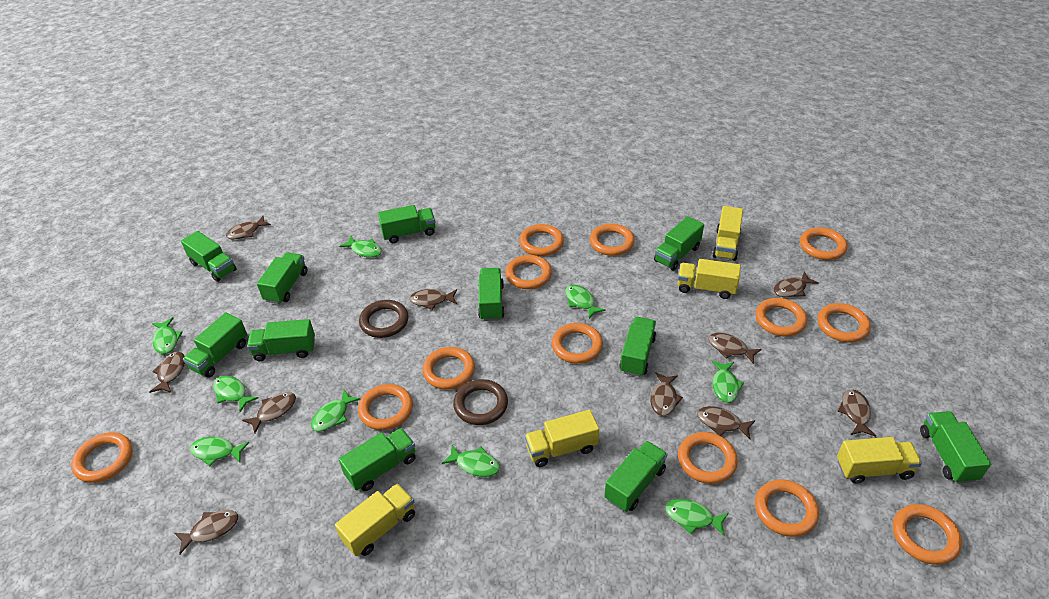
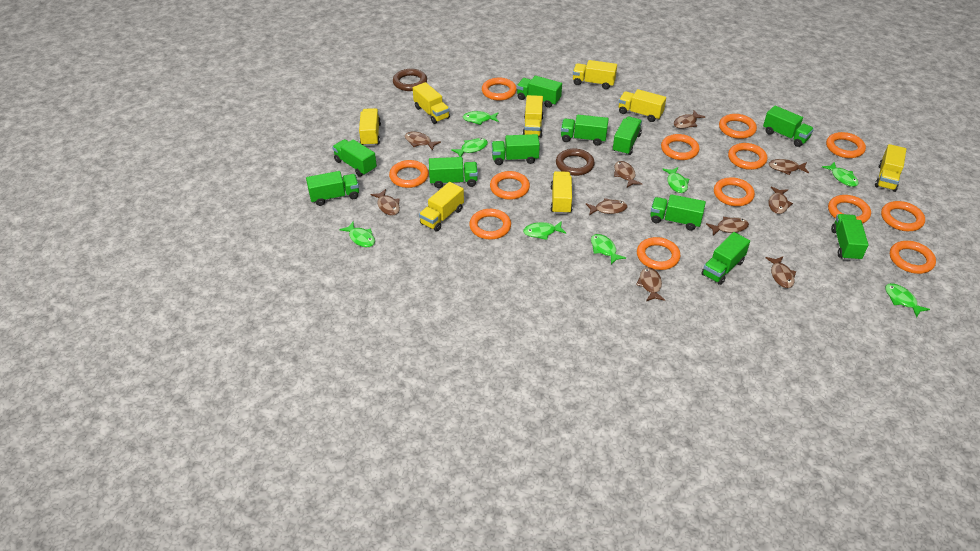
green fish: 9 -> 8
yellow truck: 5 -> 8

